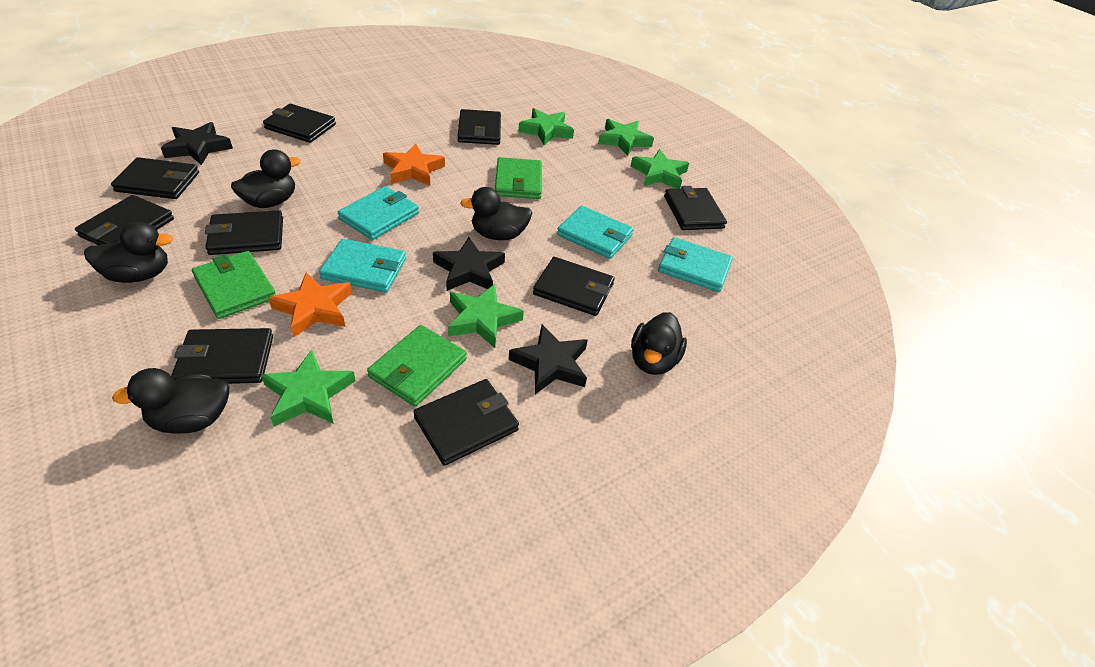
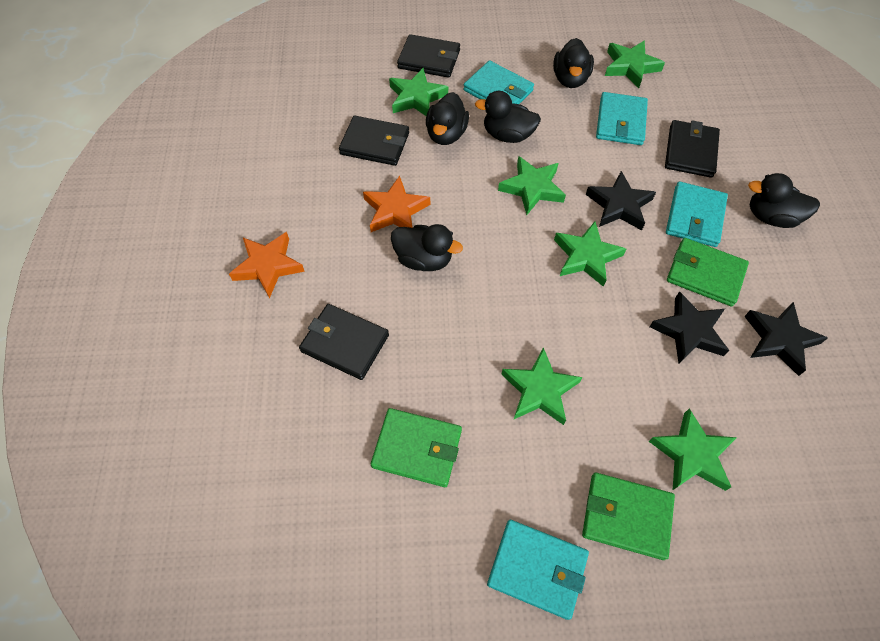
black wallet: 9 -> 4
green star: 5 -> 6

